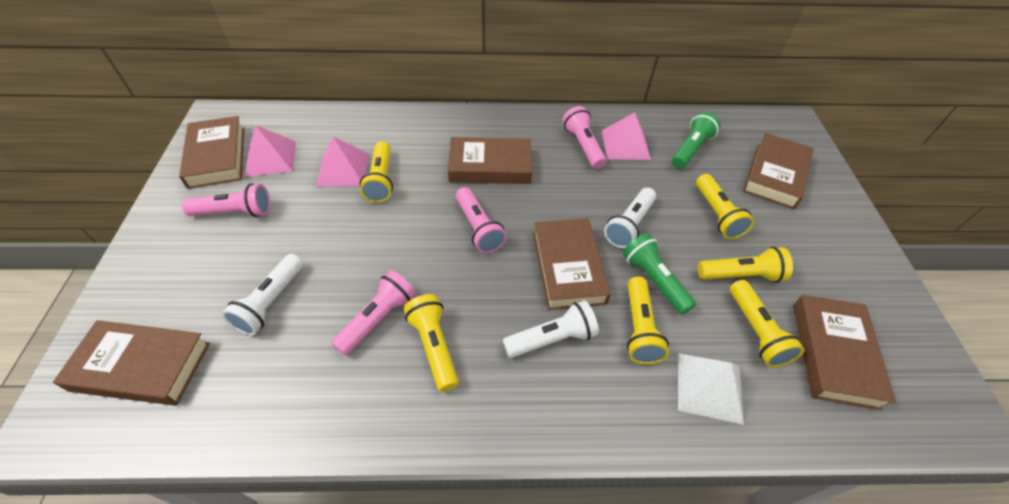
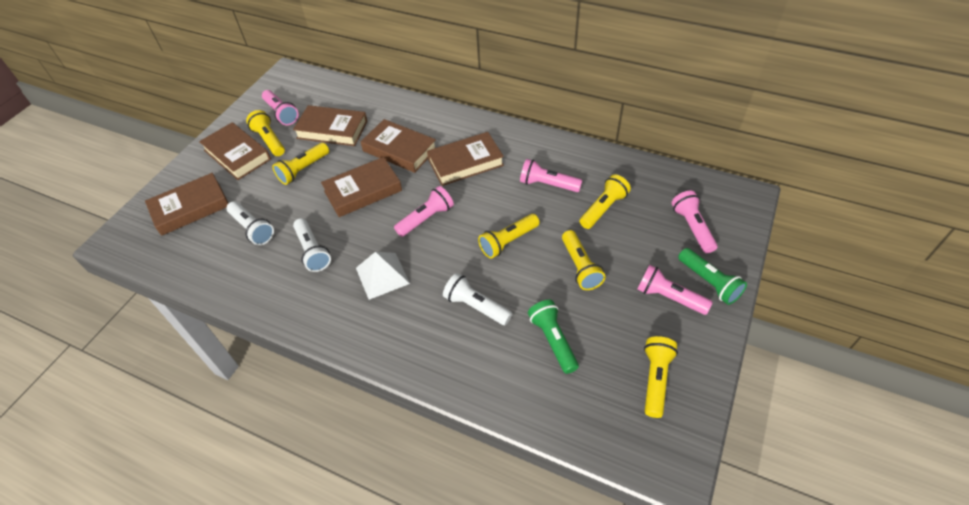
pink flashlight: 4 -> 5
pink pyramid: 3 -> 0

